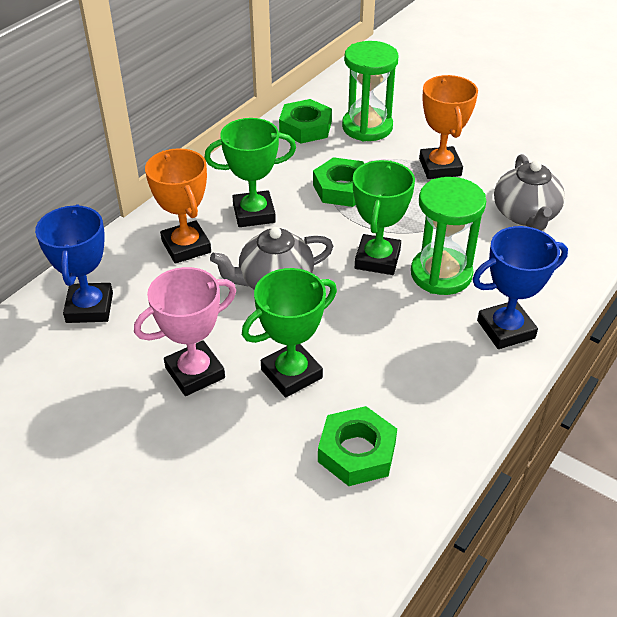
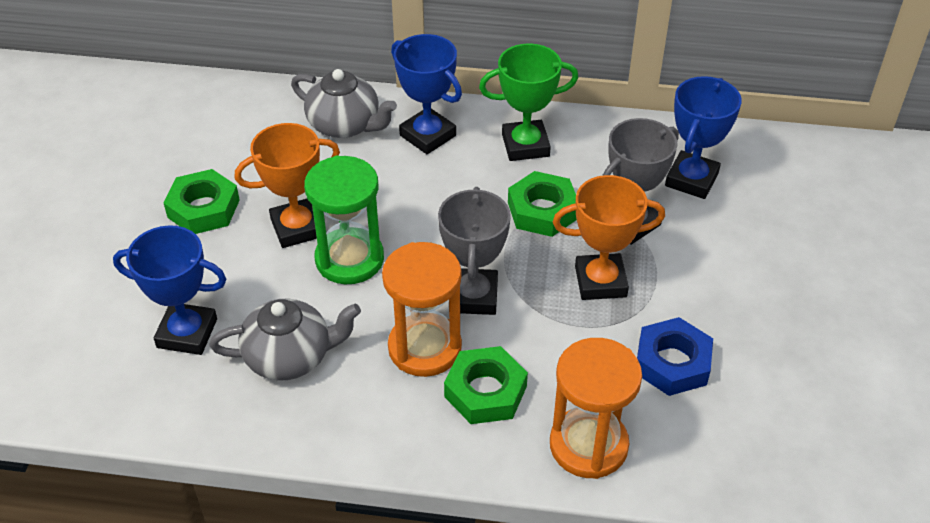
blue nut: 0 -> 1
blue trophy: 2 -> 3
green hourglass: 2 -> 1
green trophy: 3 -> 1
grey trophy: 0 -> 2
orange hourglass: 0 -> 2
pink trophy: 1 -> 0

